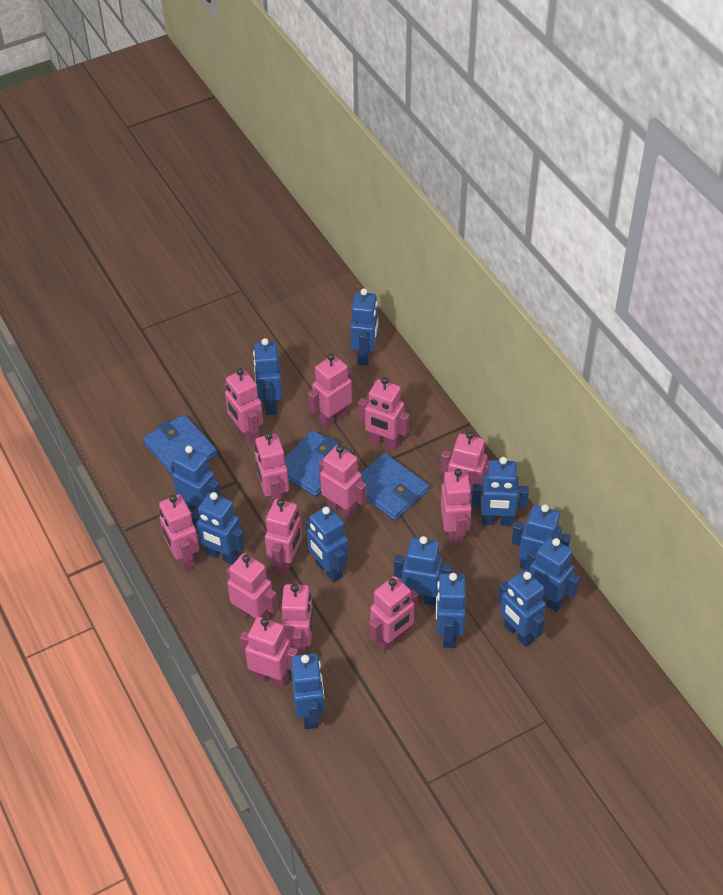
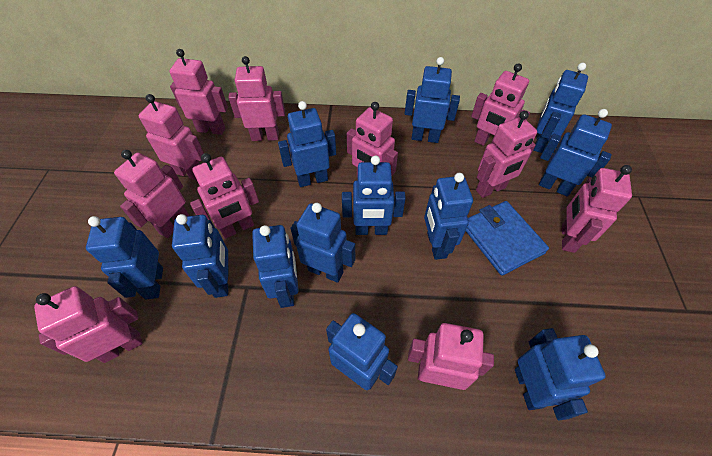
blue wallet: 3 -> 1
pink robot: 13 -> 11

